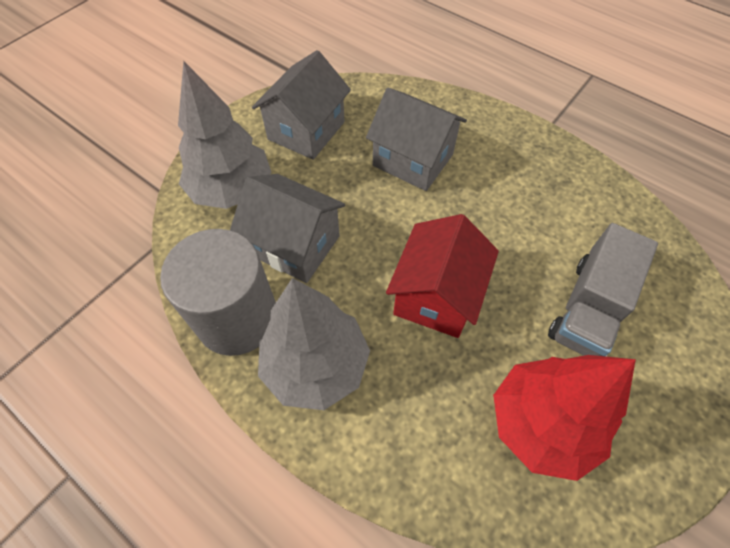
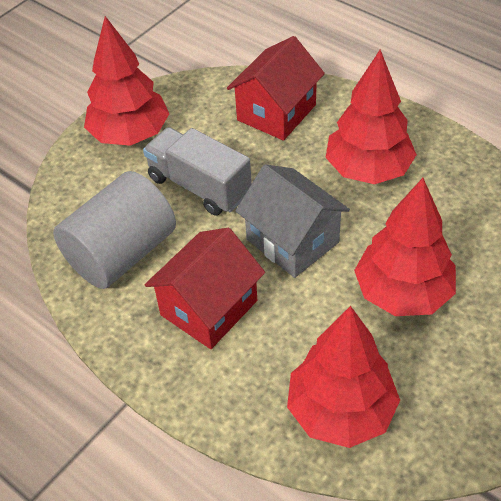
grey house: 3 -> 1
grey tree: 2 -> 0
red house: 1 -> 2
red tree: 1 -> 4

